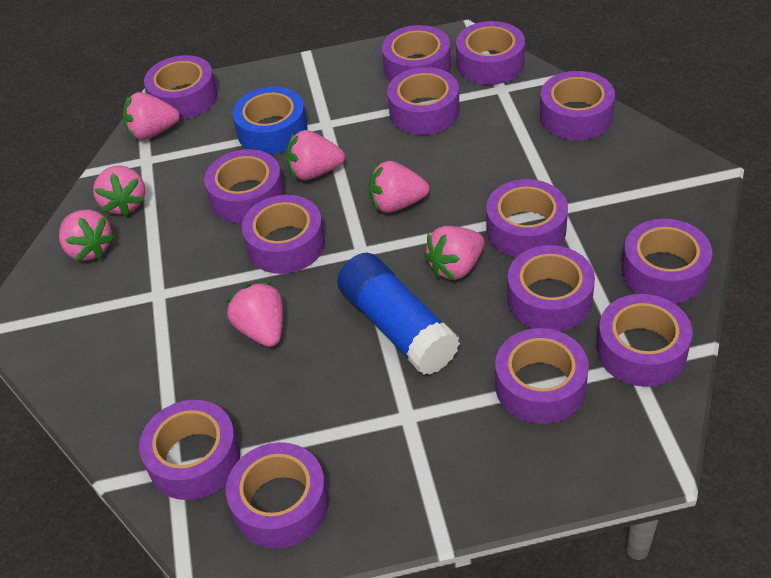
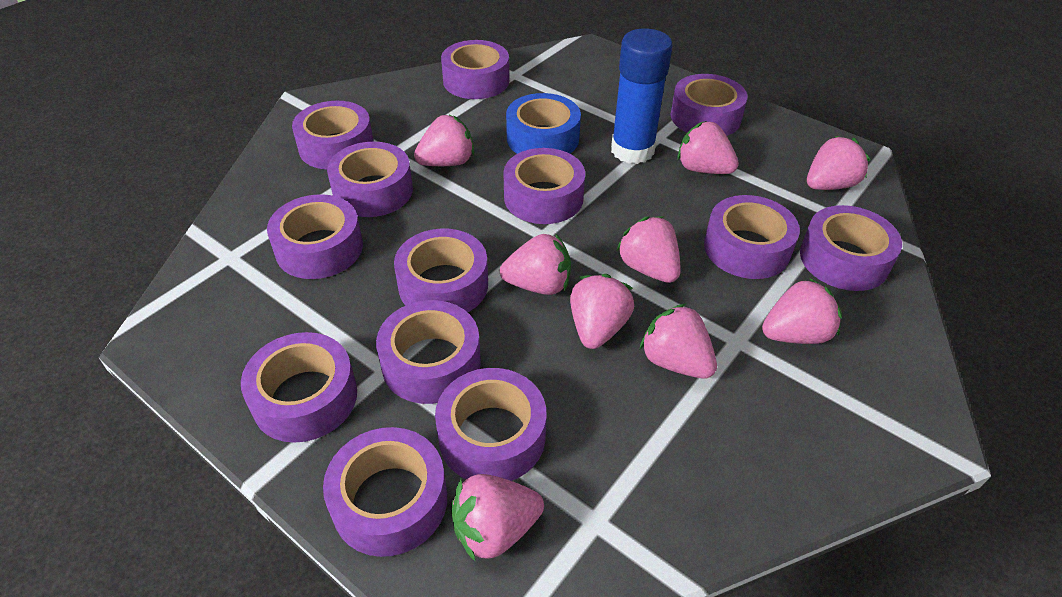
pink strawberry: 7 -> 9
purple tape: 14 -> 13

